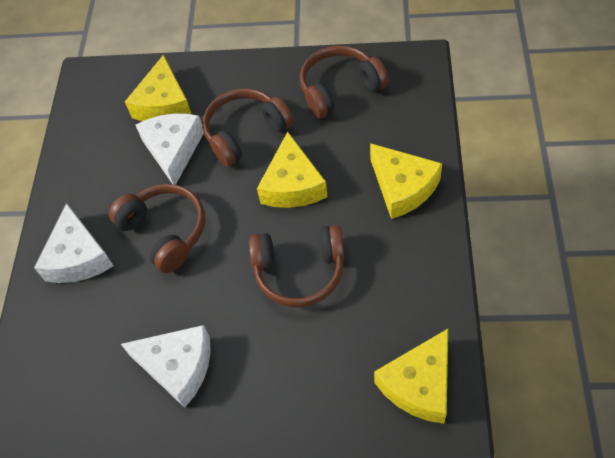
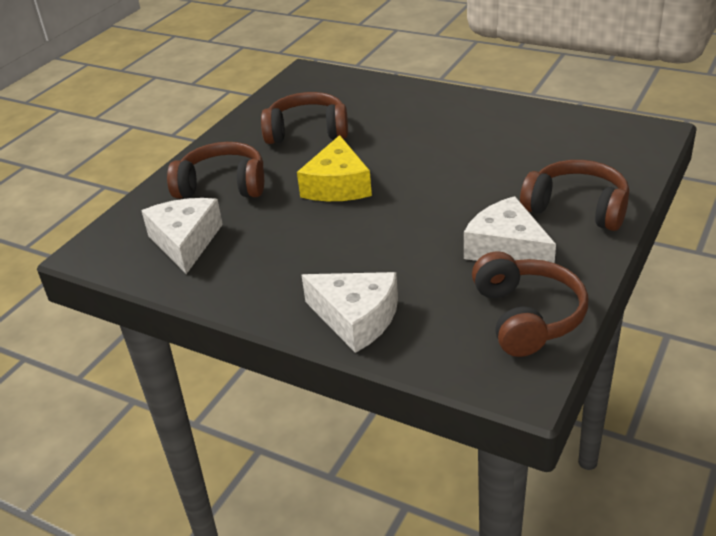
yellow cheese: 4 -> 1

